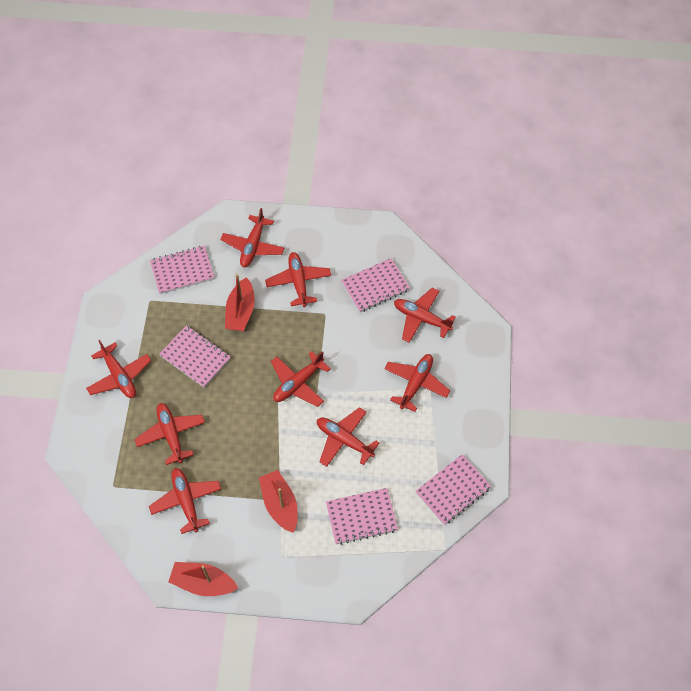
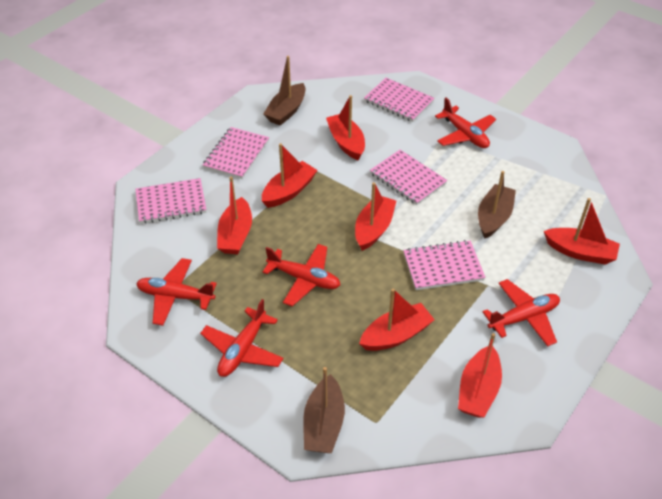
brown boat: 0 -> 3
red boat: 3 -> 7
red plane: 9 -> 5

